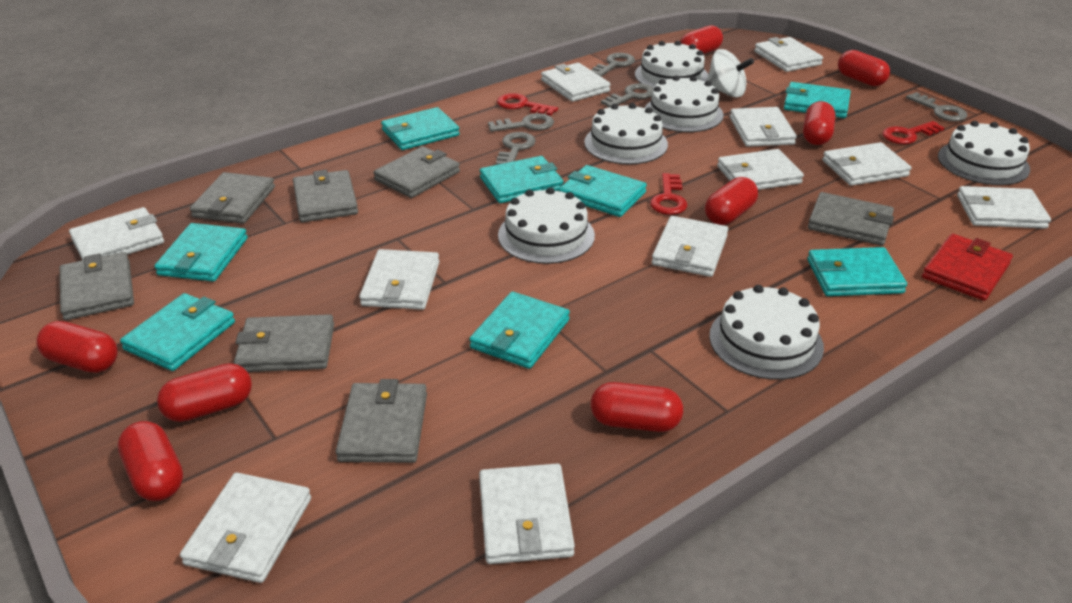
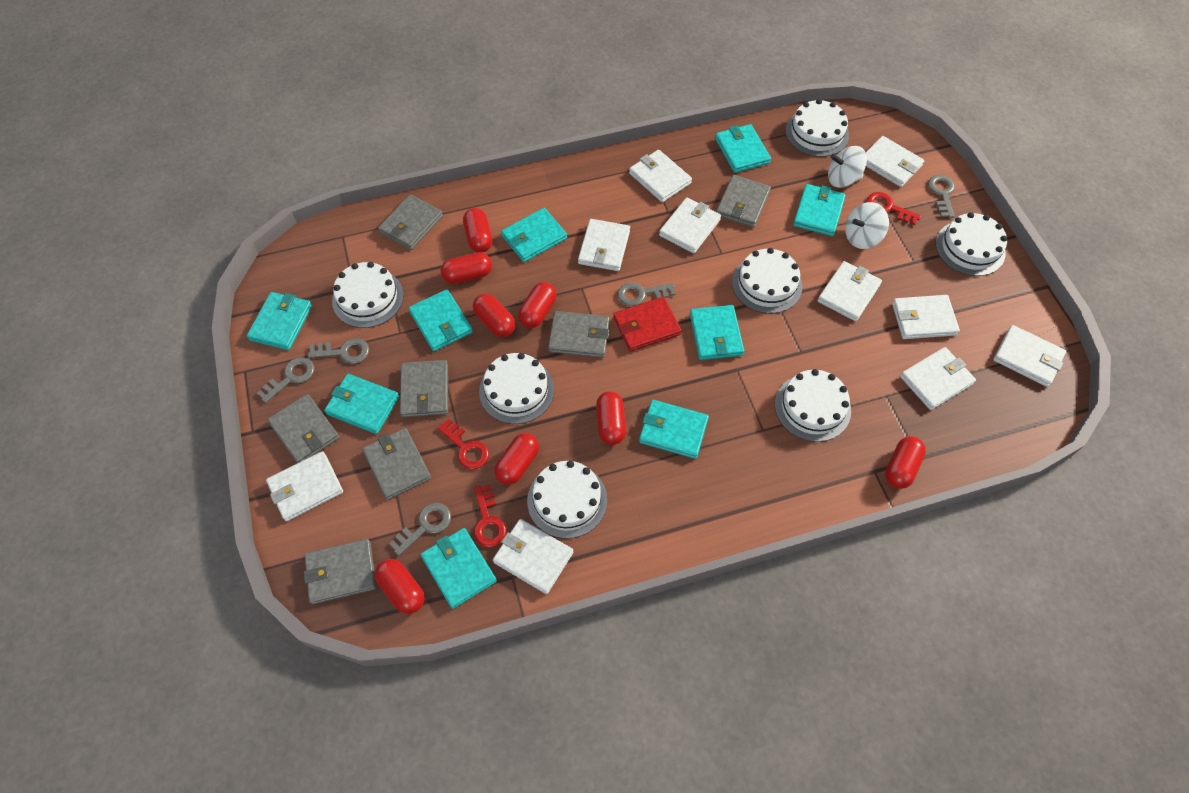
turquoise wallet: 8 -> 9
white cake: 6 -> 7
white spinning top: 1 -> 2
white wallet: 11 -> 10

